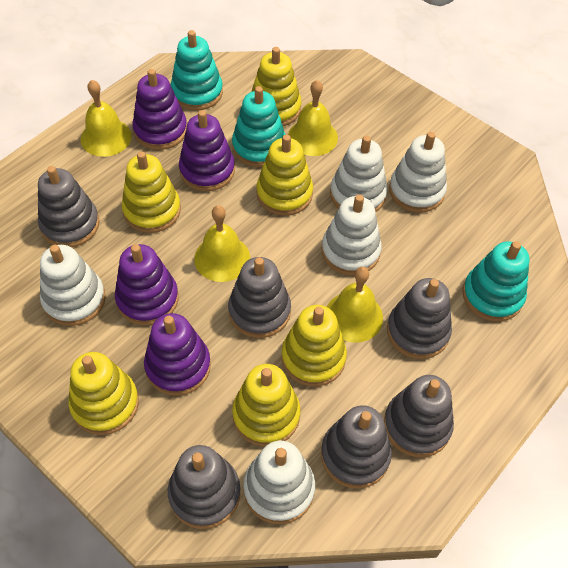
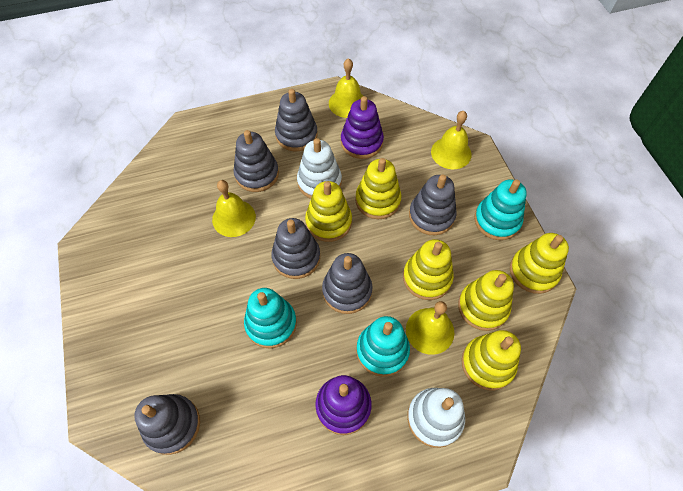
purple stacking toy: 4 -> 2
white stacking toy: 5 -> 2

